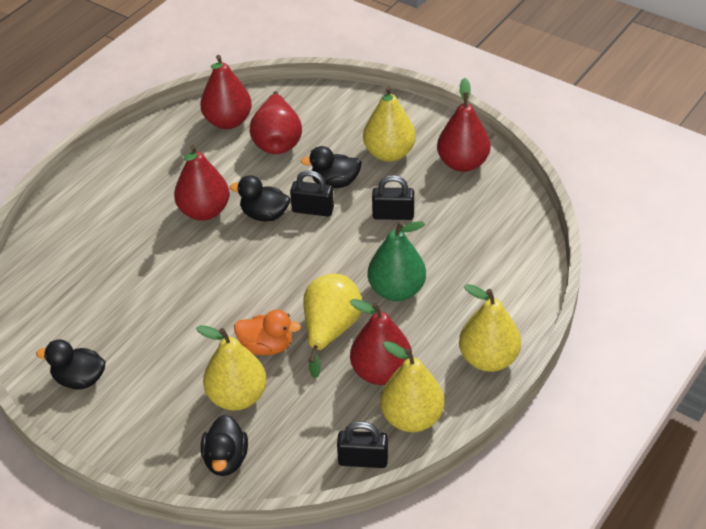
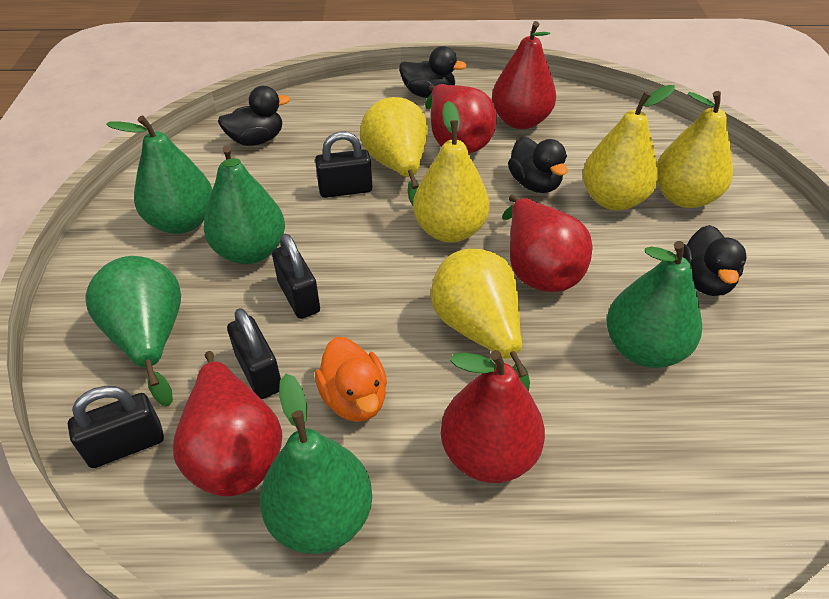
black padlock: 3 -> 4
green pear: 1 -> 5

